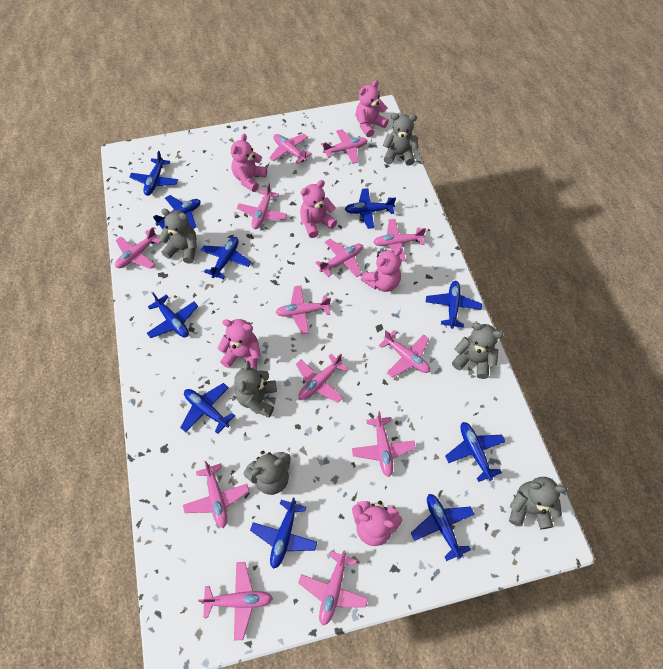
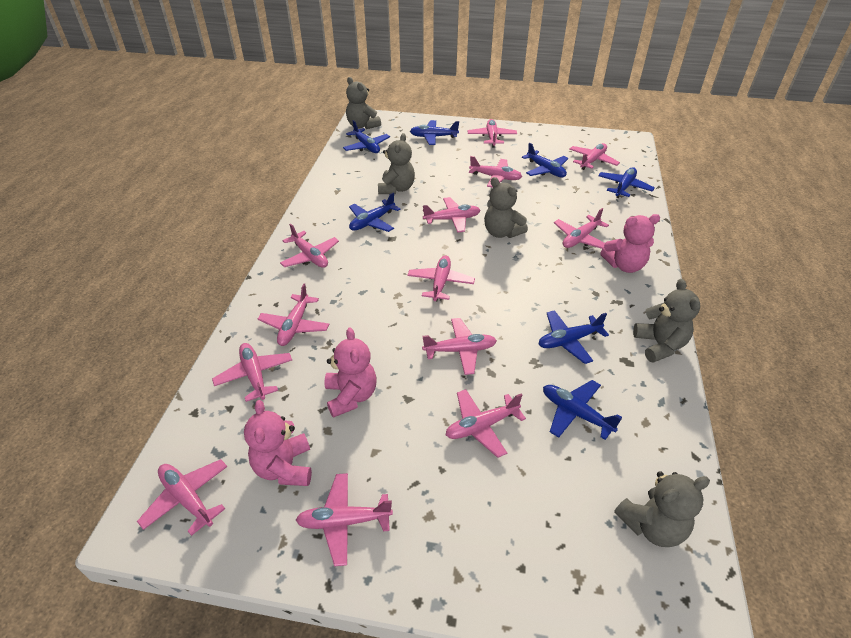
blue plane: 10 -> 7
grey teddy bear: 6 -> 5
pink teddy bear: 6 -> 3

